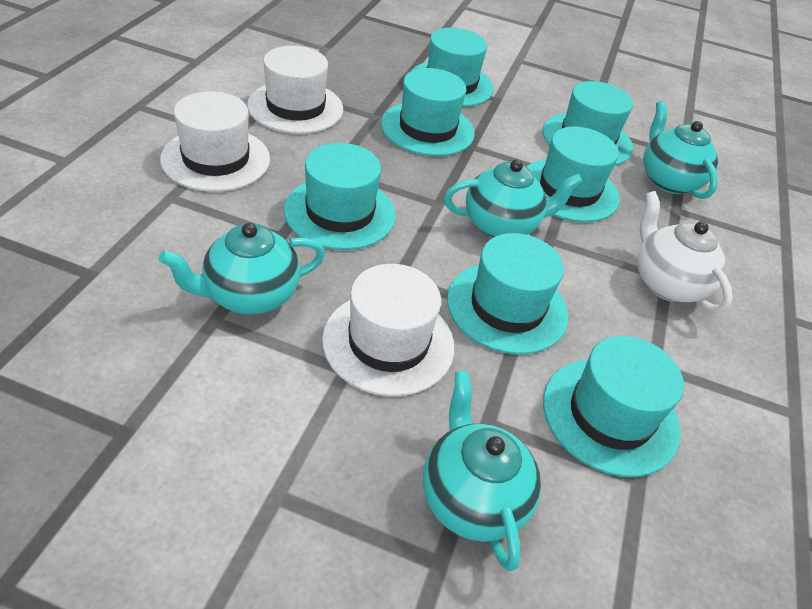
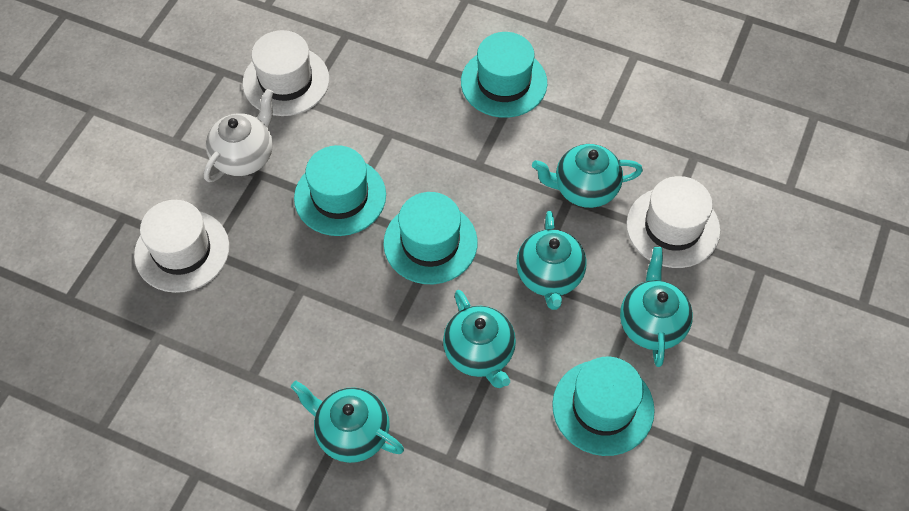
turquoise hat: 7 -> 4
turquoise teapot: 4 -> 5

